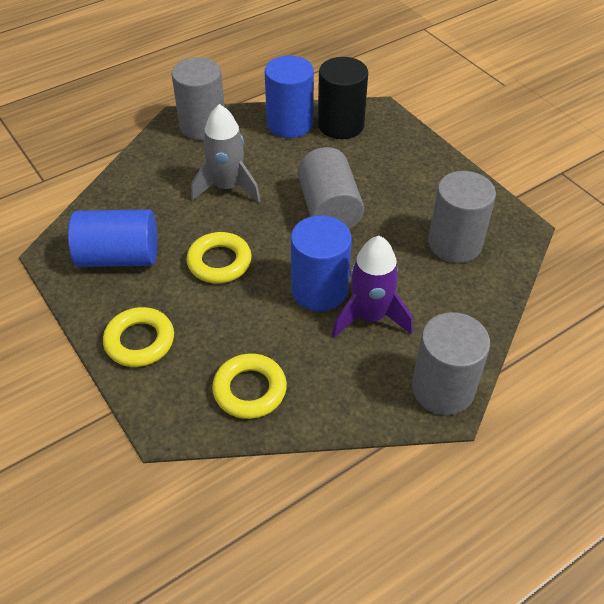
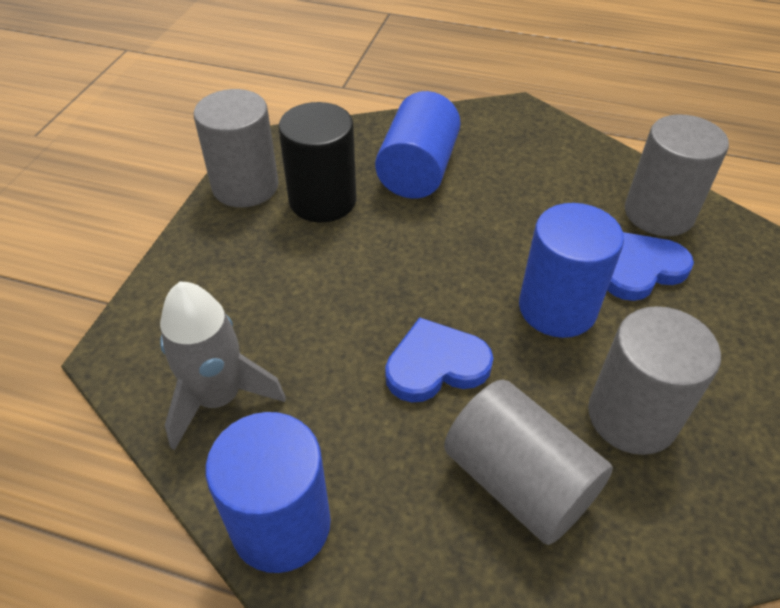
blue heart: 0 -> 2
purple rocket: 1 -> 0
yellow ring: 3 -> 0

